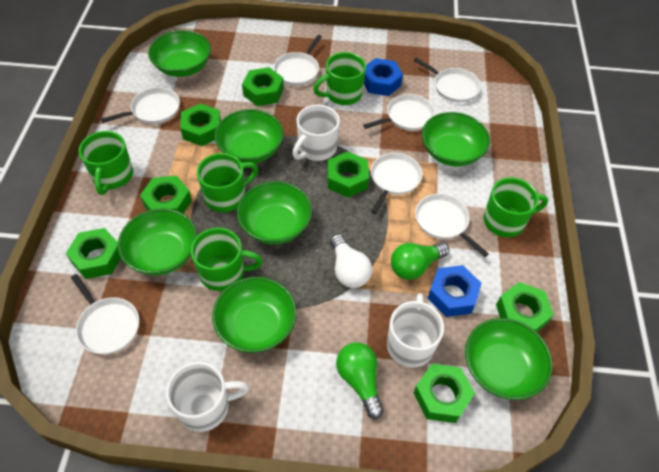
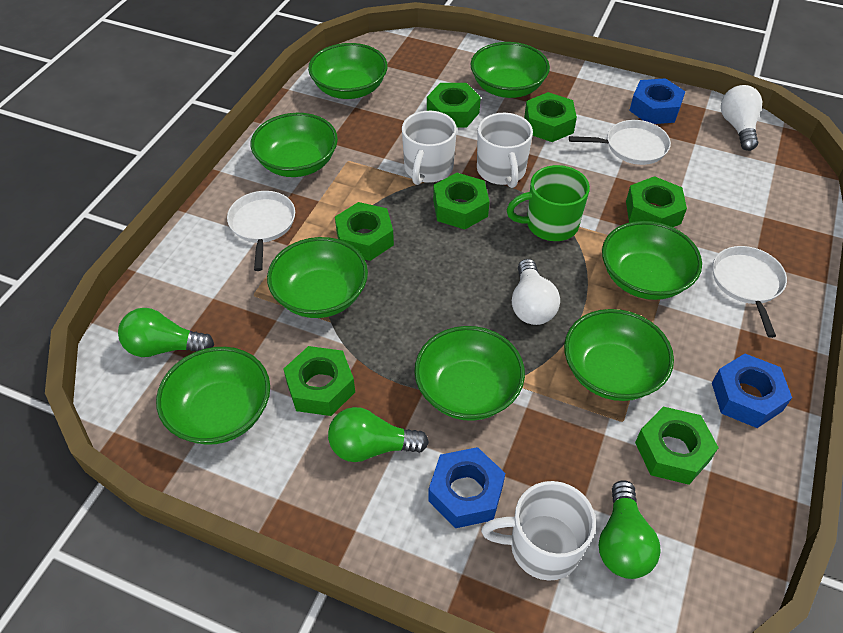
blue nut: 2 -> 3
green bowl: 7 -> 8
green light bulb: 2 -> 3
green mug: 5 -> 1
white light bulb: 1 -> 2
white pan: 7 -> 3

